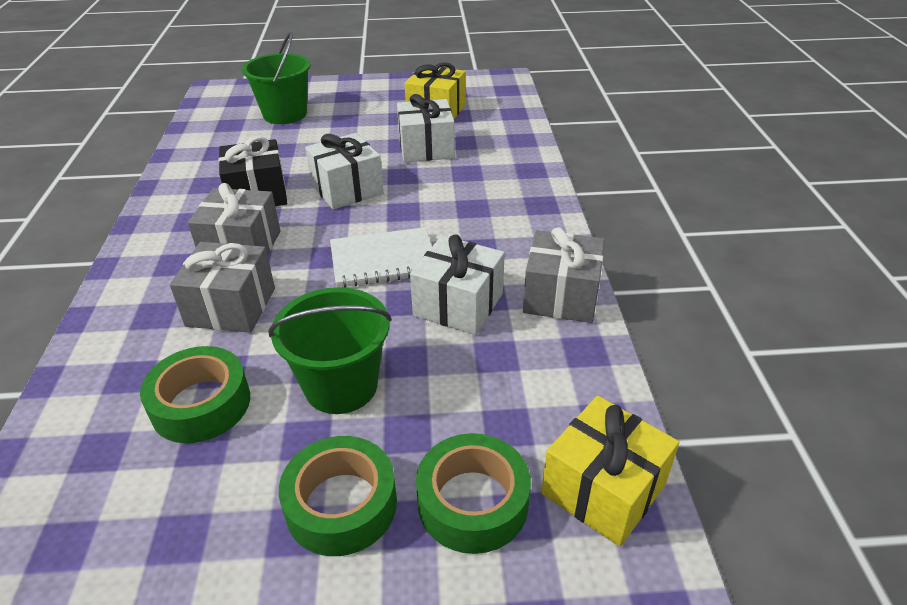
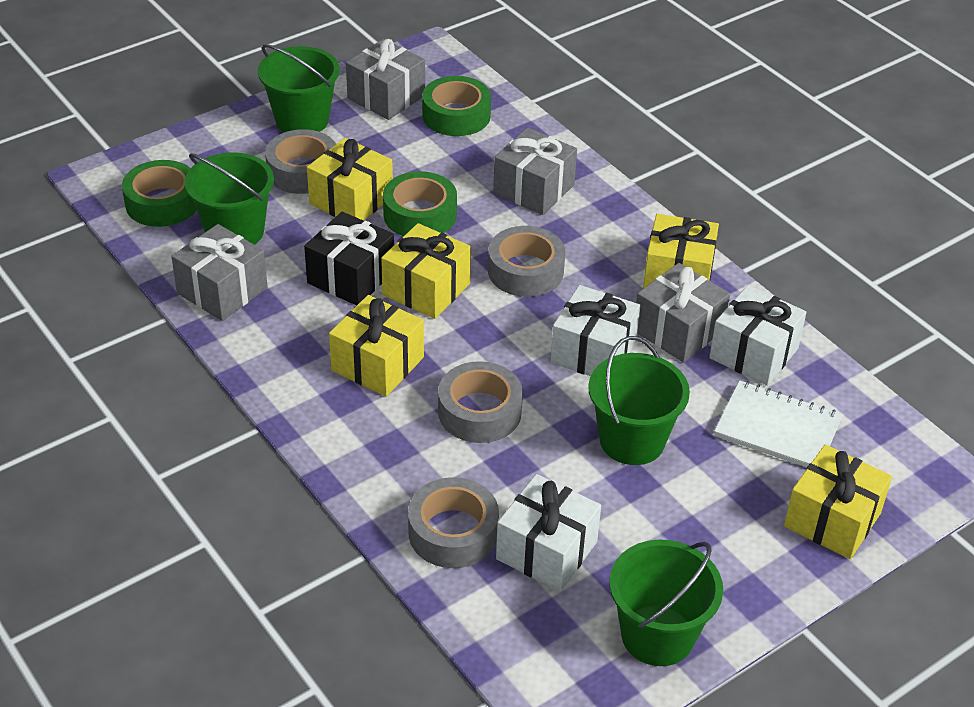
green bucket: 2 -> 4
grey gift: 3 -> 4
grey tape: 0 -> 4
yellow gift: 2 -> 5

